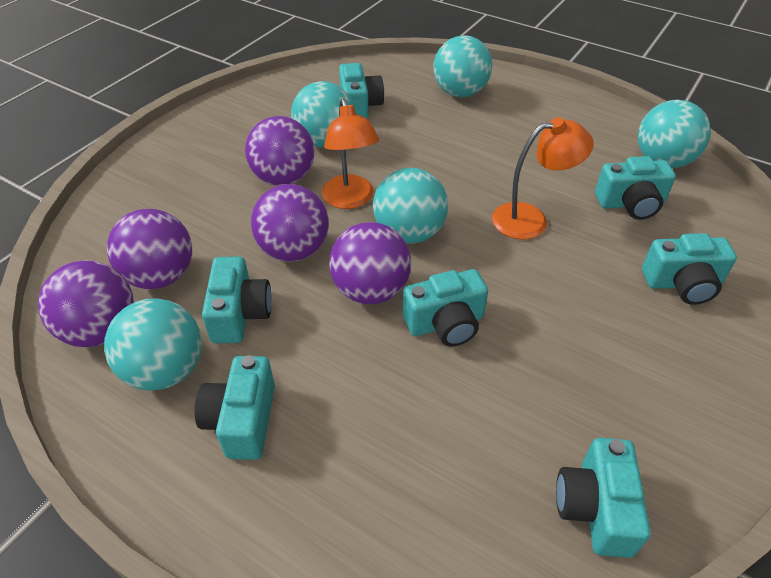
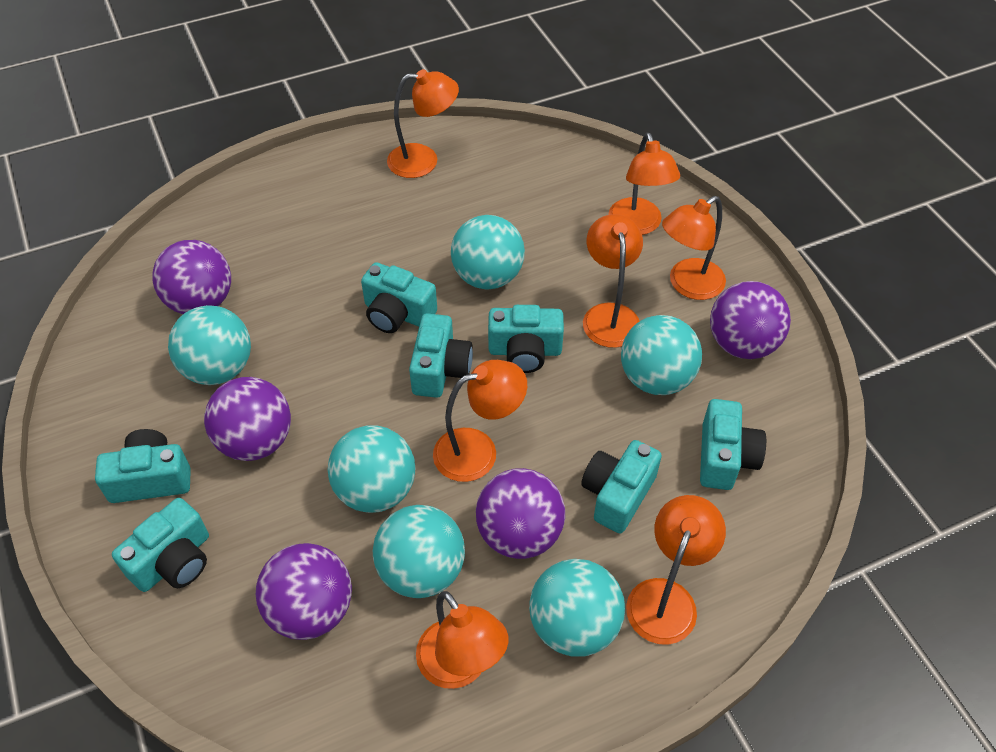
orange lamp: 2 -> 7
turquoise ball: 5 -> 6

